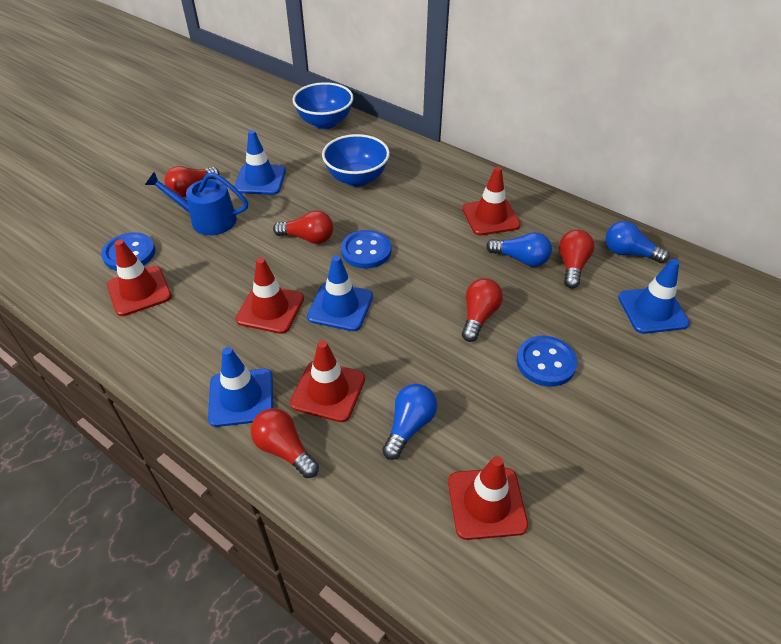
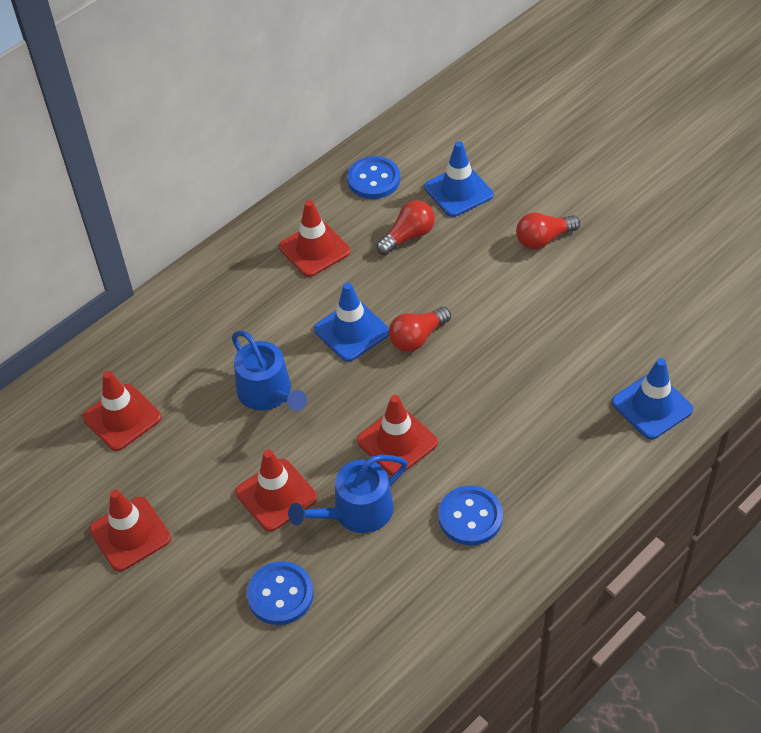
blue bowl: 2 -> 0
blue light bulb: 3 -> 0
blue traffic cone: 4 -> 3
blue watering can: 1 -> 2
red light bulb: 5 -> 3

